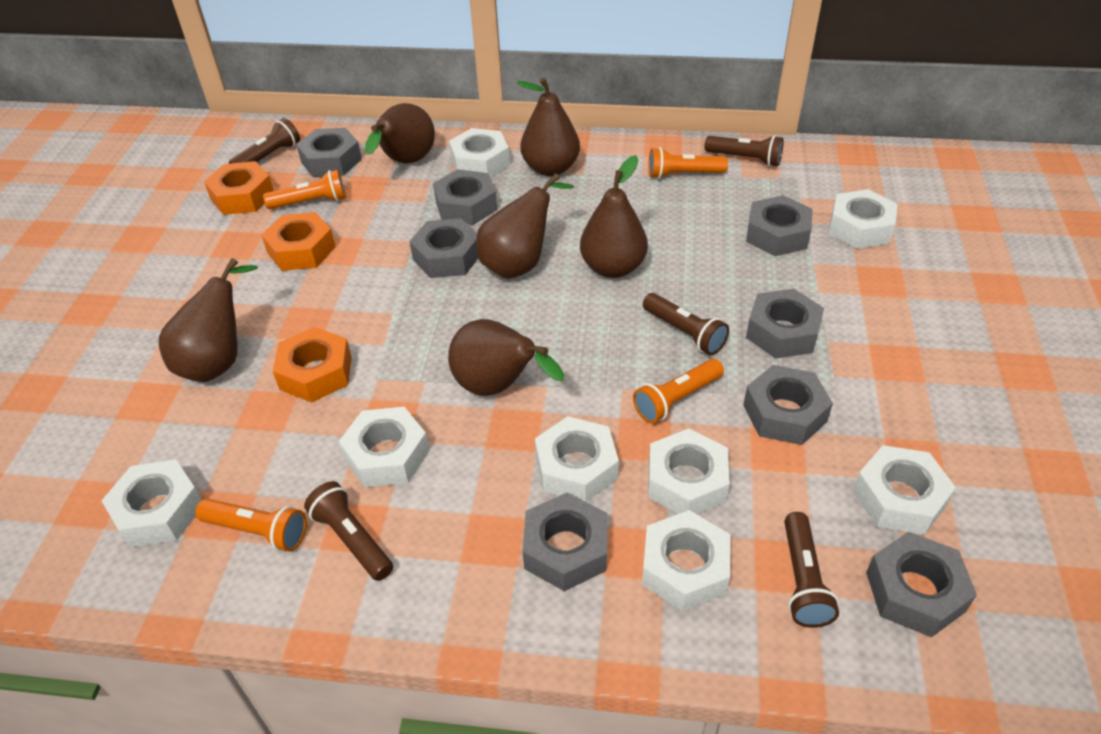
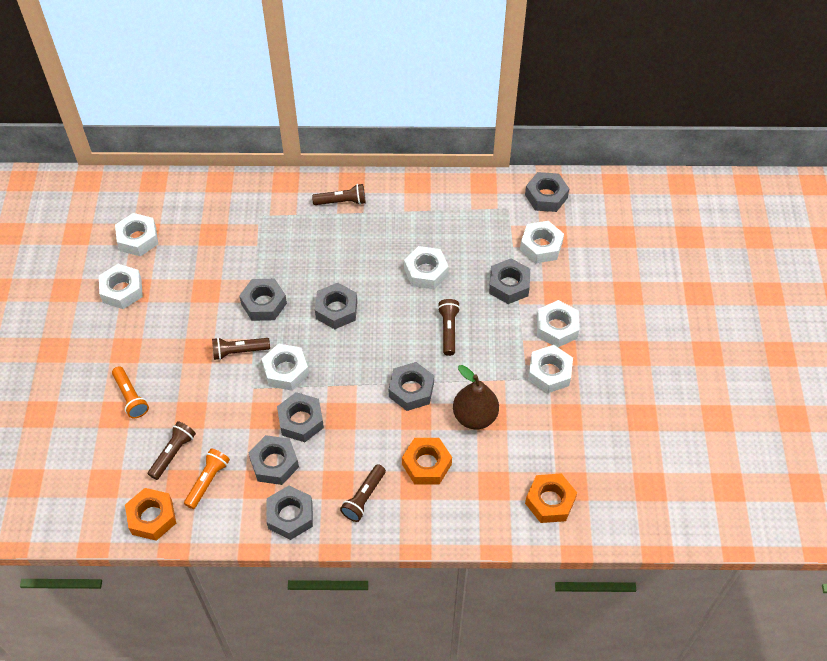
brown pear: 6 -> 1
orange flashlight: 4 -> 2
white nut: 8 -> 7

